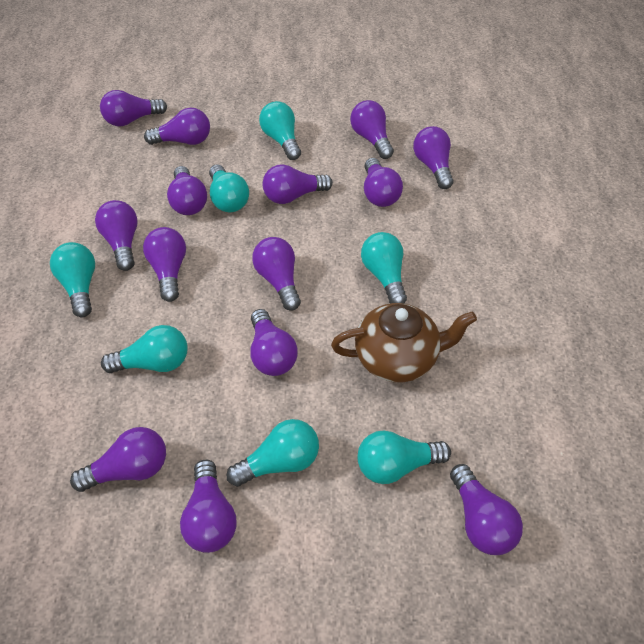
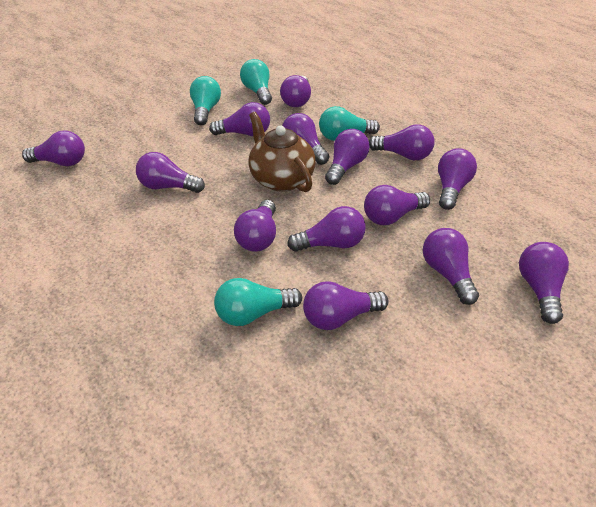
turquoise light bulb: 7 -> 4

